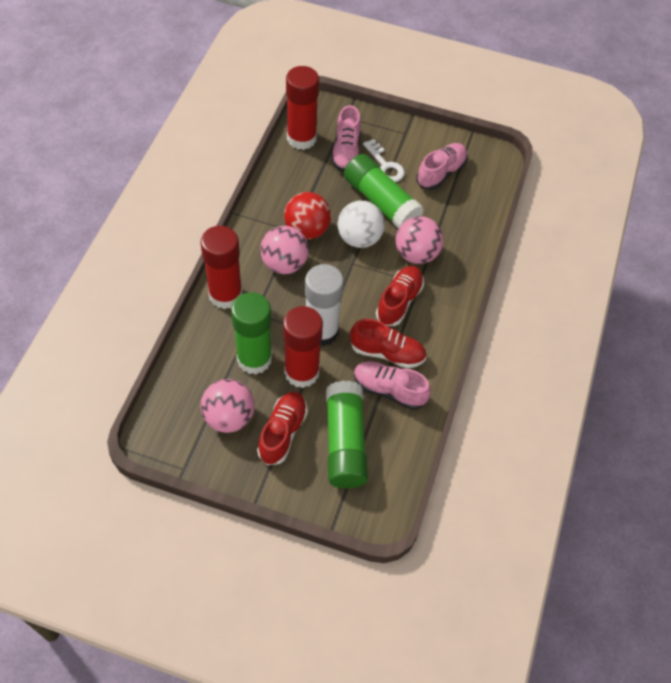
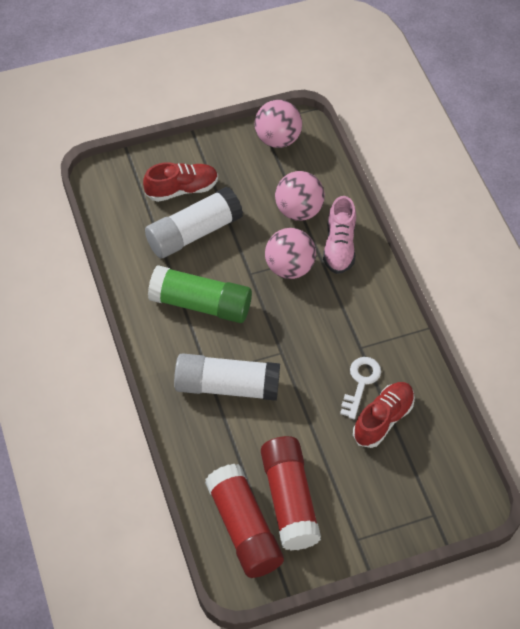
green glue stick: 3 -> 1
pink shoe: 3 -> 1
red ball: 1 -> 0
red glue stick: 3 -> 2
red shoe: 3 -> 2
white ball: 1 -> 0
white glue stick: 1 -> 2

